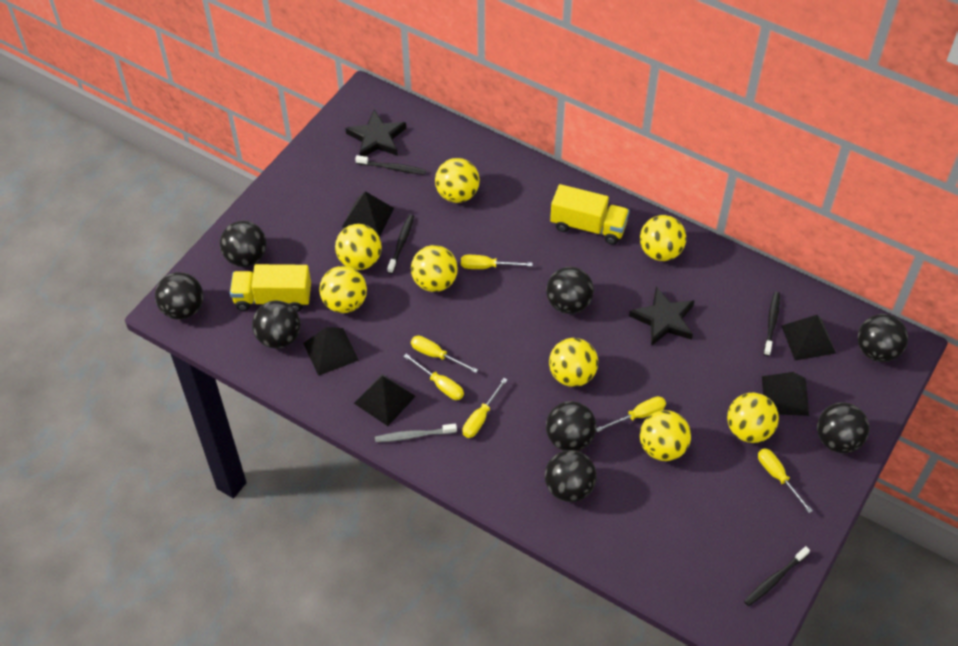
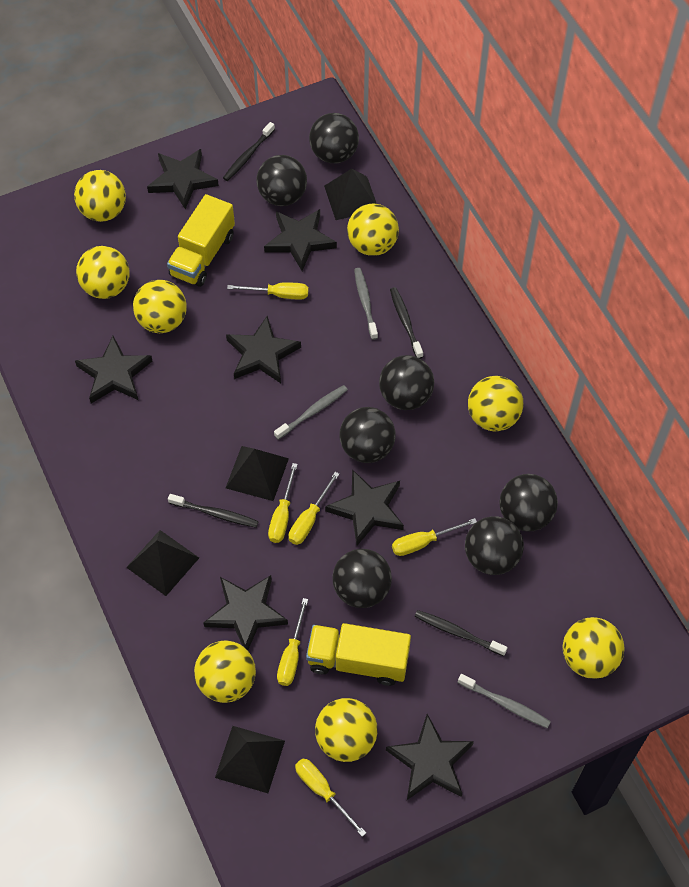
black ball: 8 -> 7
black pyramid: 5 -> 4
black star: 2 -> 7
grey toothbrush: 1 -> 3

